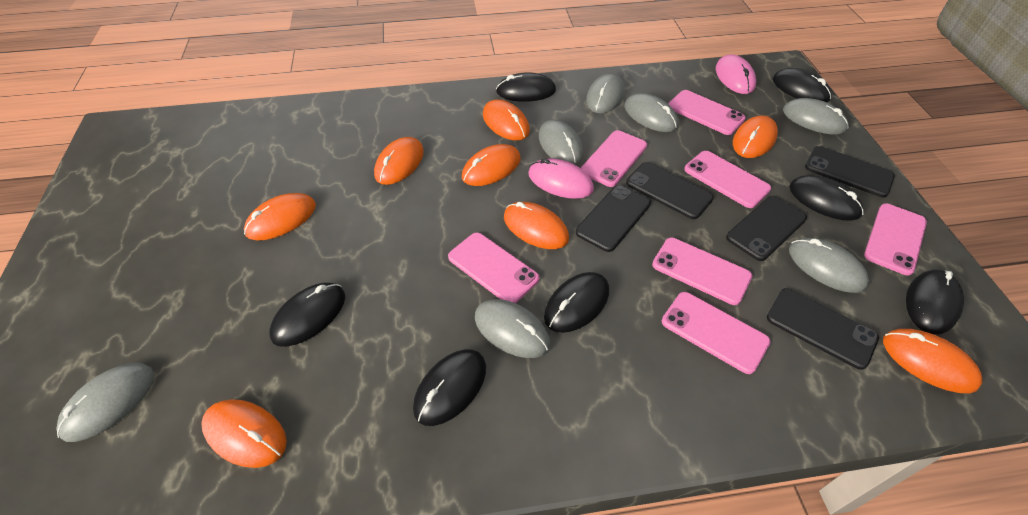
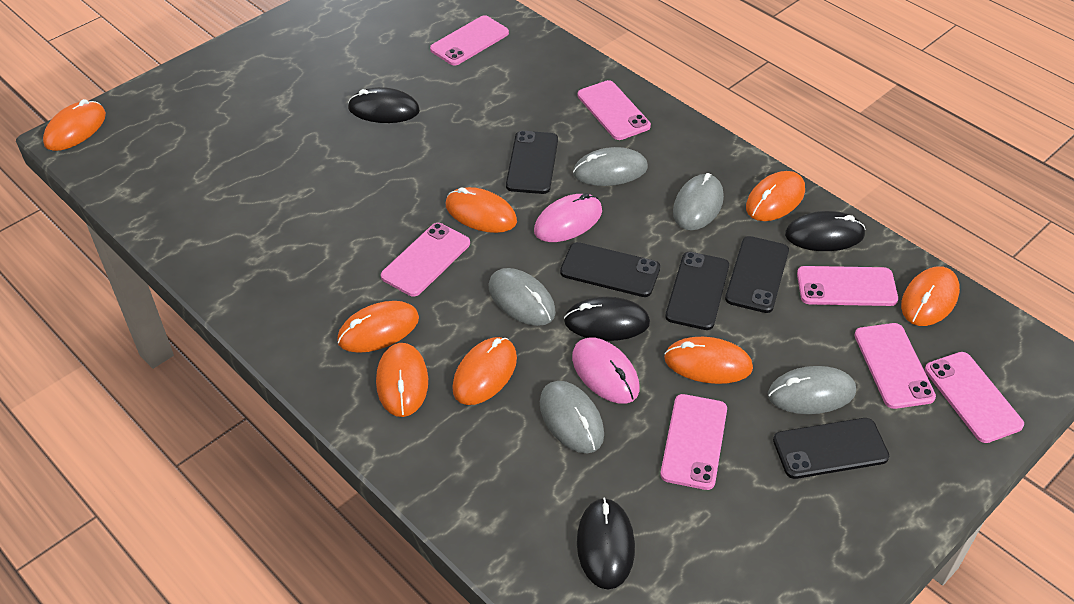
black mouse: 7 -> 4
grey mouse: 7 -> 5

